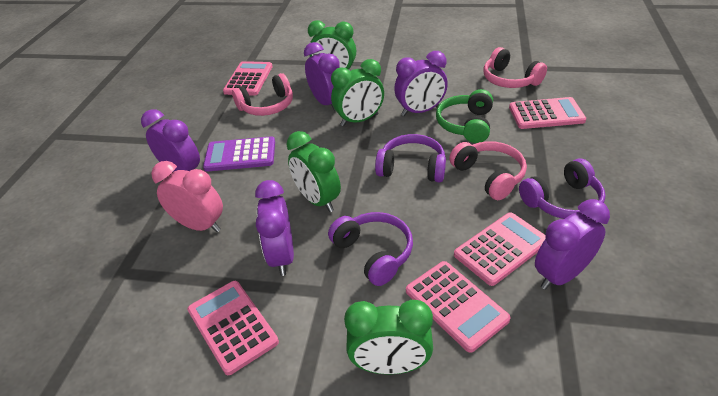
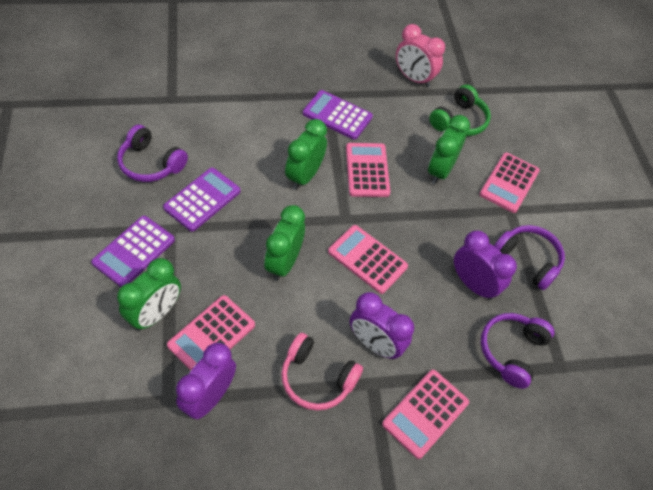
pink headphones: 3 -> 1
purple calculator: 1 -> 3
purple clock: 5 -> 3

